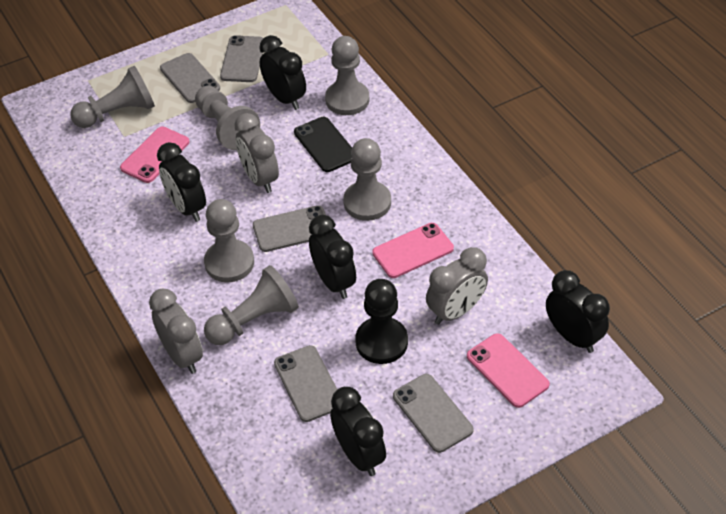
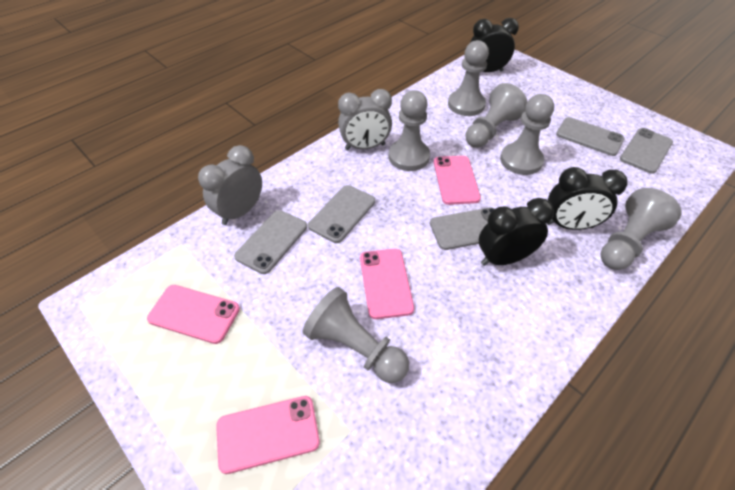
black clock: 5 -> 3
black pawn: 1 -> 0
black phone: 1 -> 0
grey clock: 3 -> 2
pink phone: 3 -> 4

